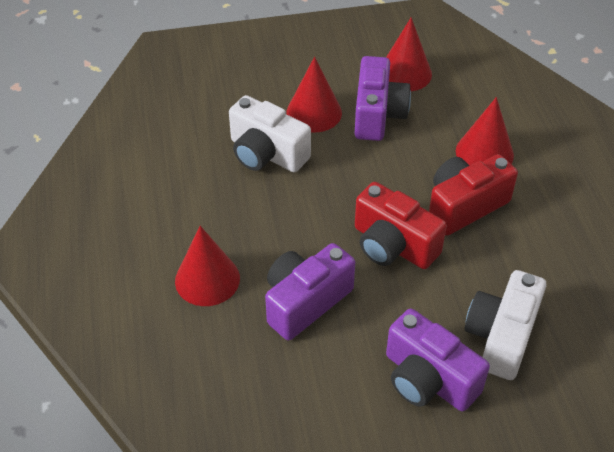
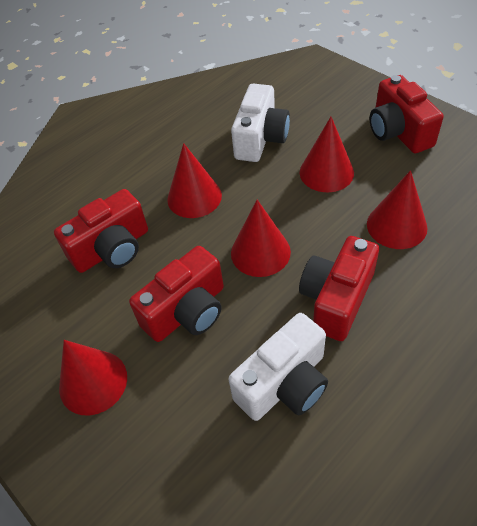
purple camera: 3 -> 0
red camera: 2 -> 4
red cone: 4 -> 5

